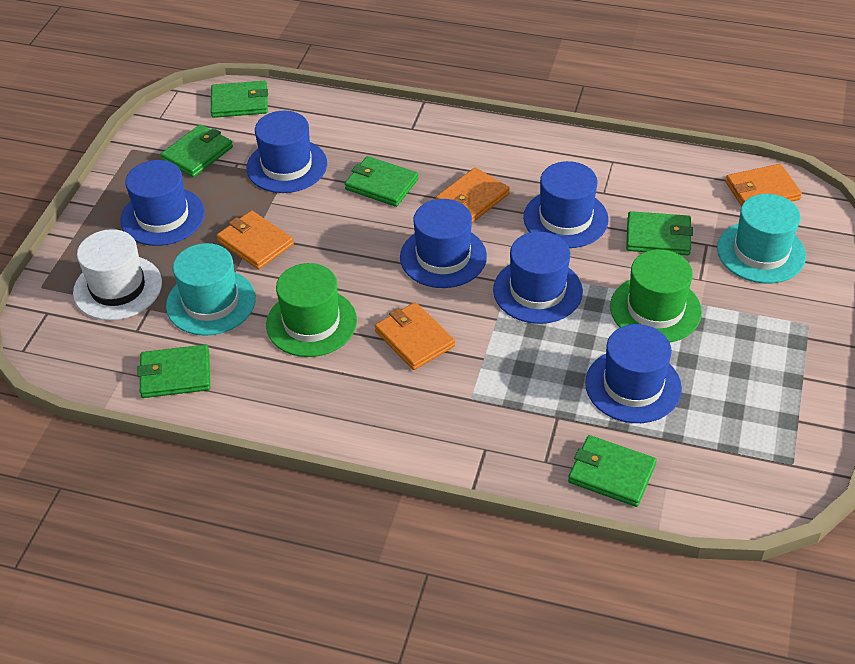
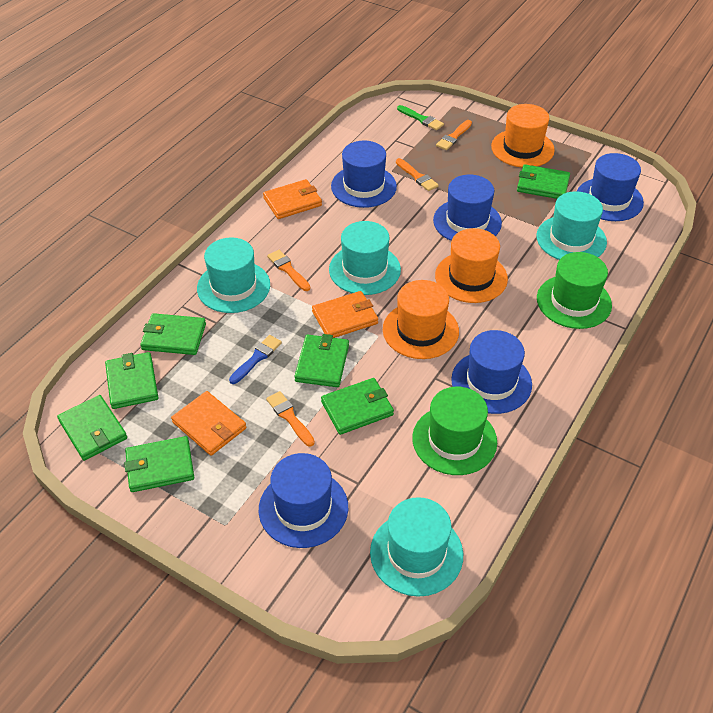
blue brush: 0 -> 1
blue hat: 6 -> 5
green brush: 0 -> 1
green wallet: 6 -> 7
orange brush: 0 -> 4
orange hat: 0 -> 3
orange wallet: 4 -> 3
turquoise hat: 2 -> 4
white hat: 1 -> 0

